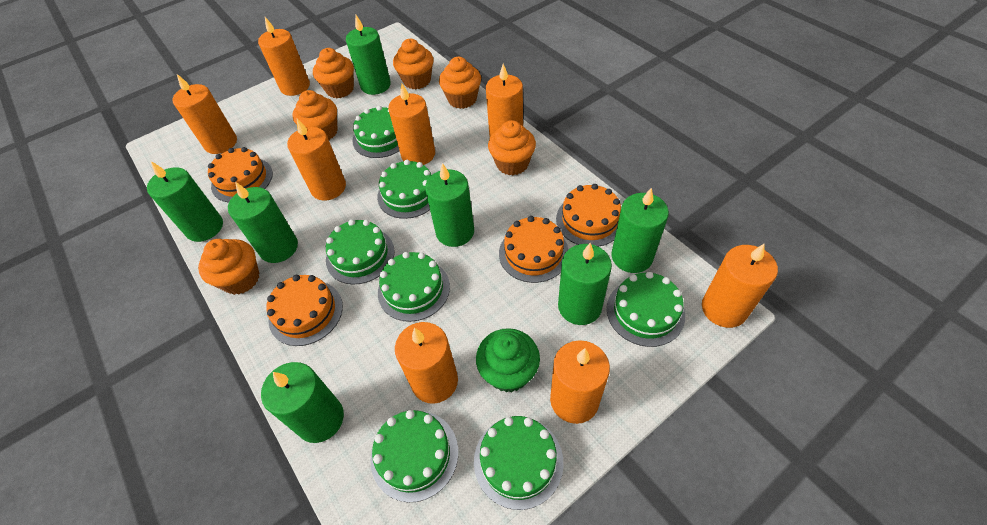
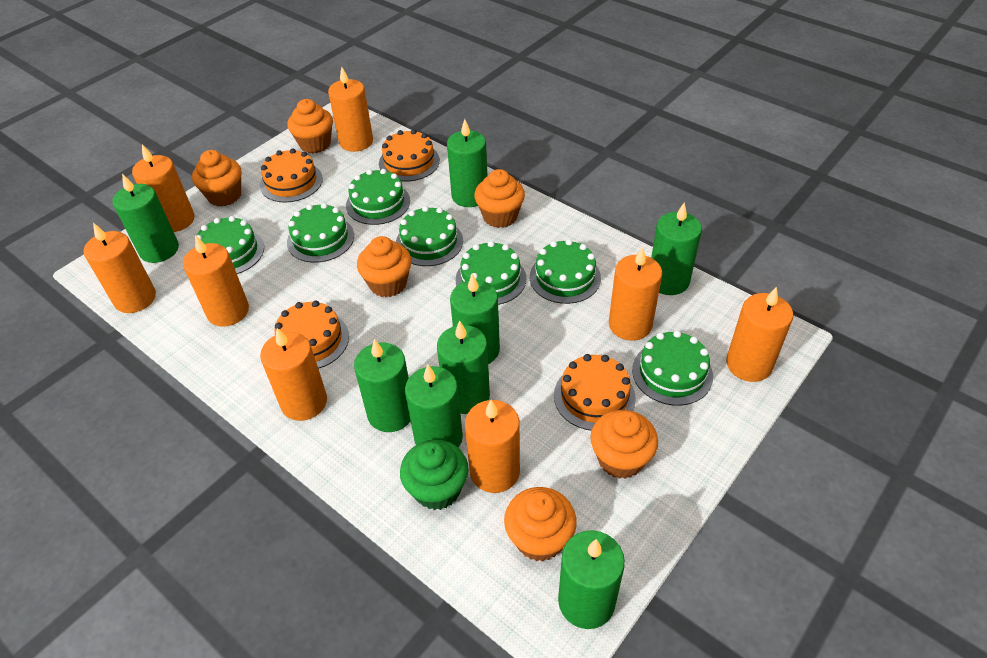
green candle: 7 -> 8

